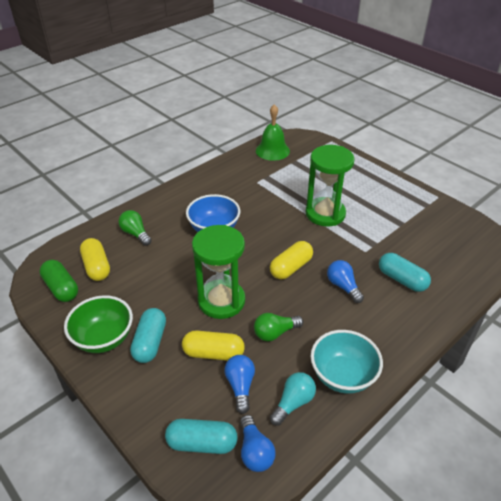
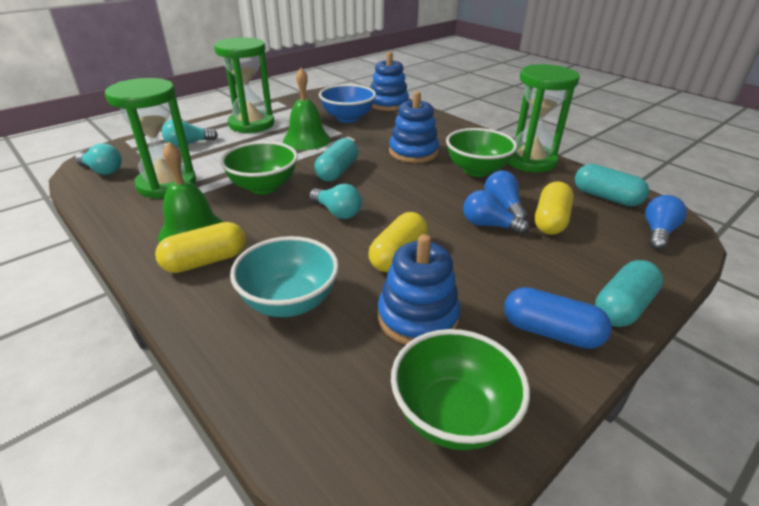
blue capsule: 0 -> 1
blue stacking toy: 0 -> 3
green bell: 1 -> 2
green bowl: 1 -> 3
green capsule: 1 -> 0
green hourglass: 2 -> 3
green light bulb: 2 -> 0
turquoise light bulb: 1 -> 3

